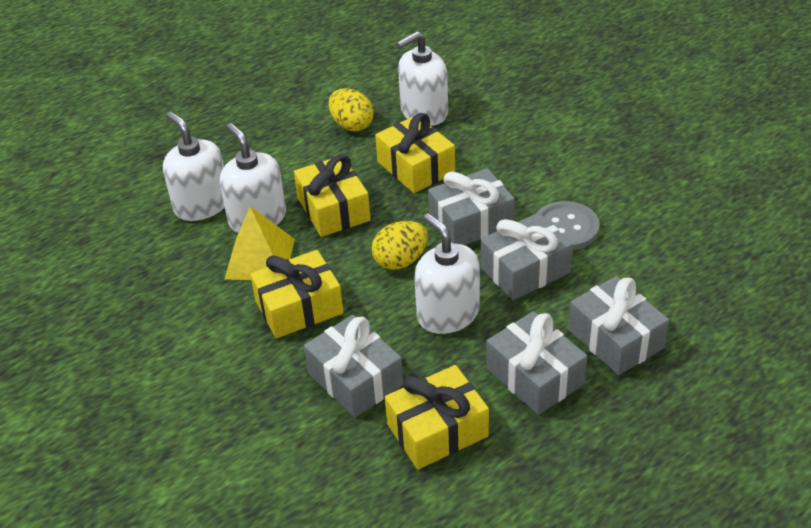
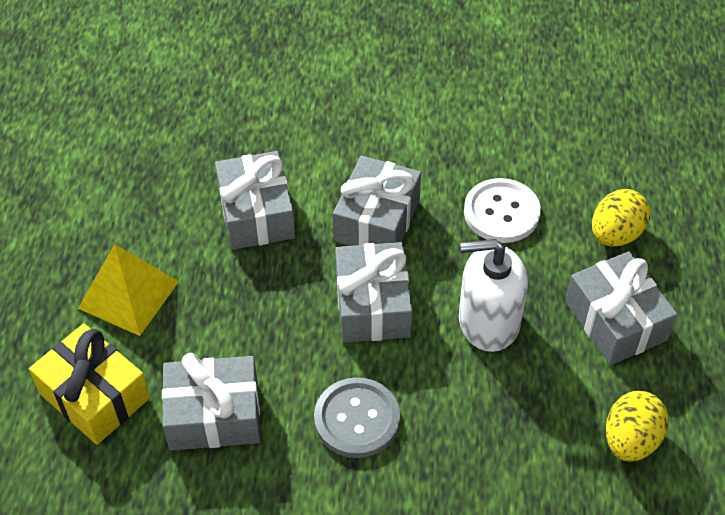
white button: 0 -> 1
white soap dispenser: 4 -> 1
yellow gift: 4 -> 1

